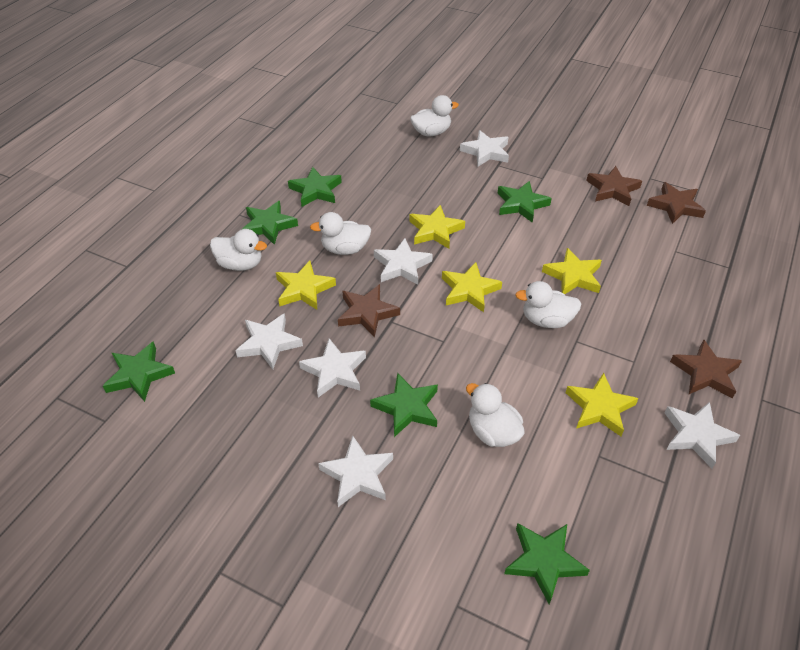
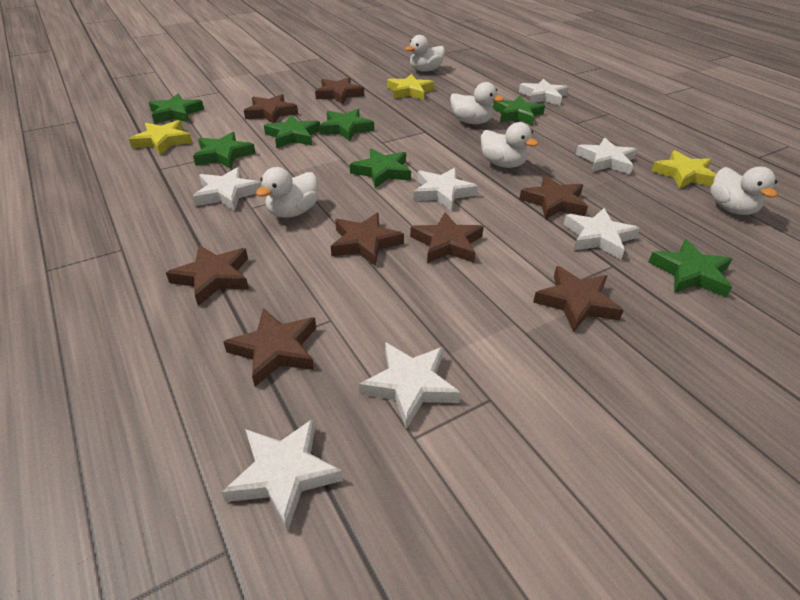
brown star: 4 -> 8
green star: 6 -> 7
white star: 6 -> 7
yellow star: 5 -> 3

